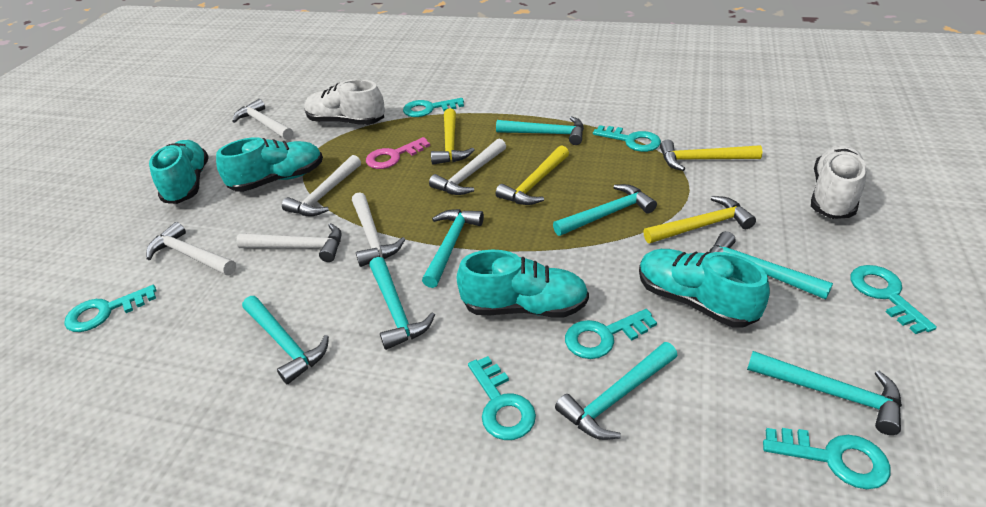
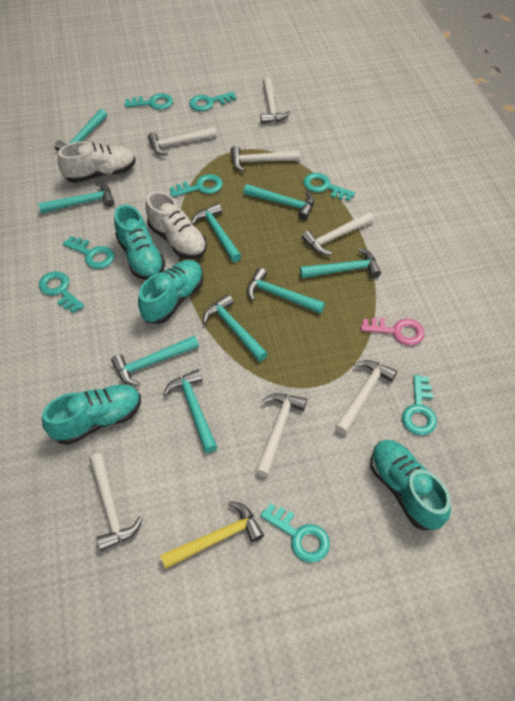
turquoise hammer: 8 -> 9
turquoise key: 7 -> 8
white hammer: 6 -> 7
yellow hammer: 4 -> 1

